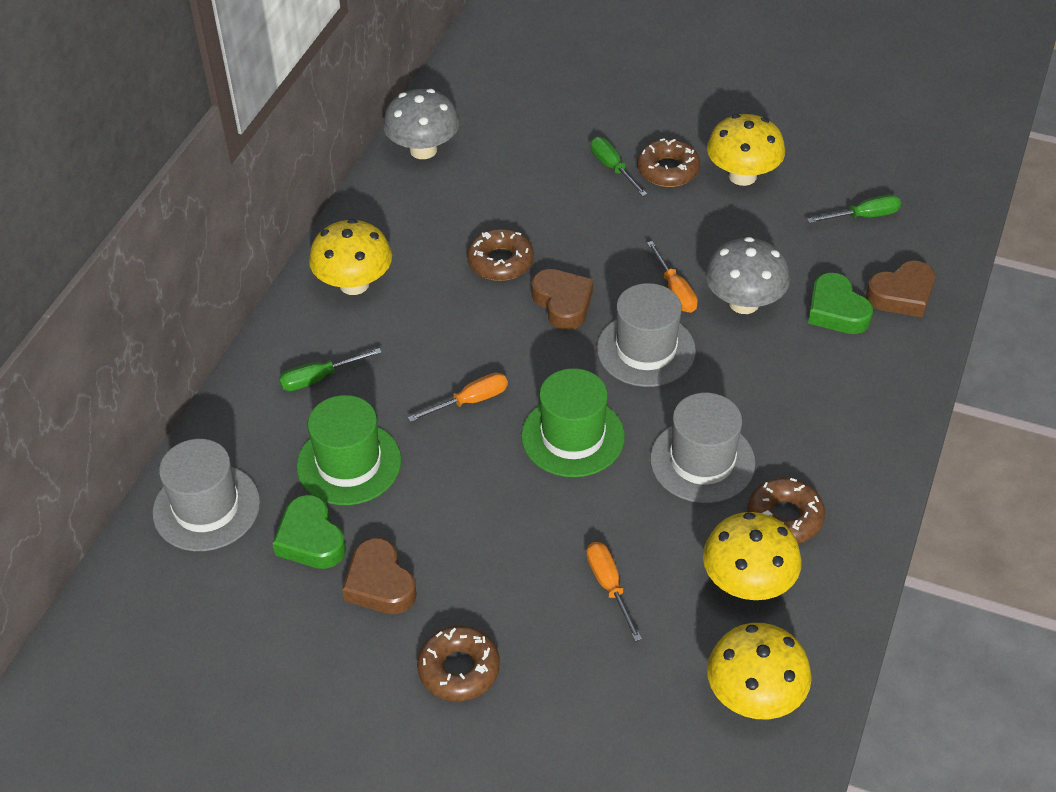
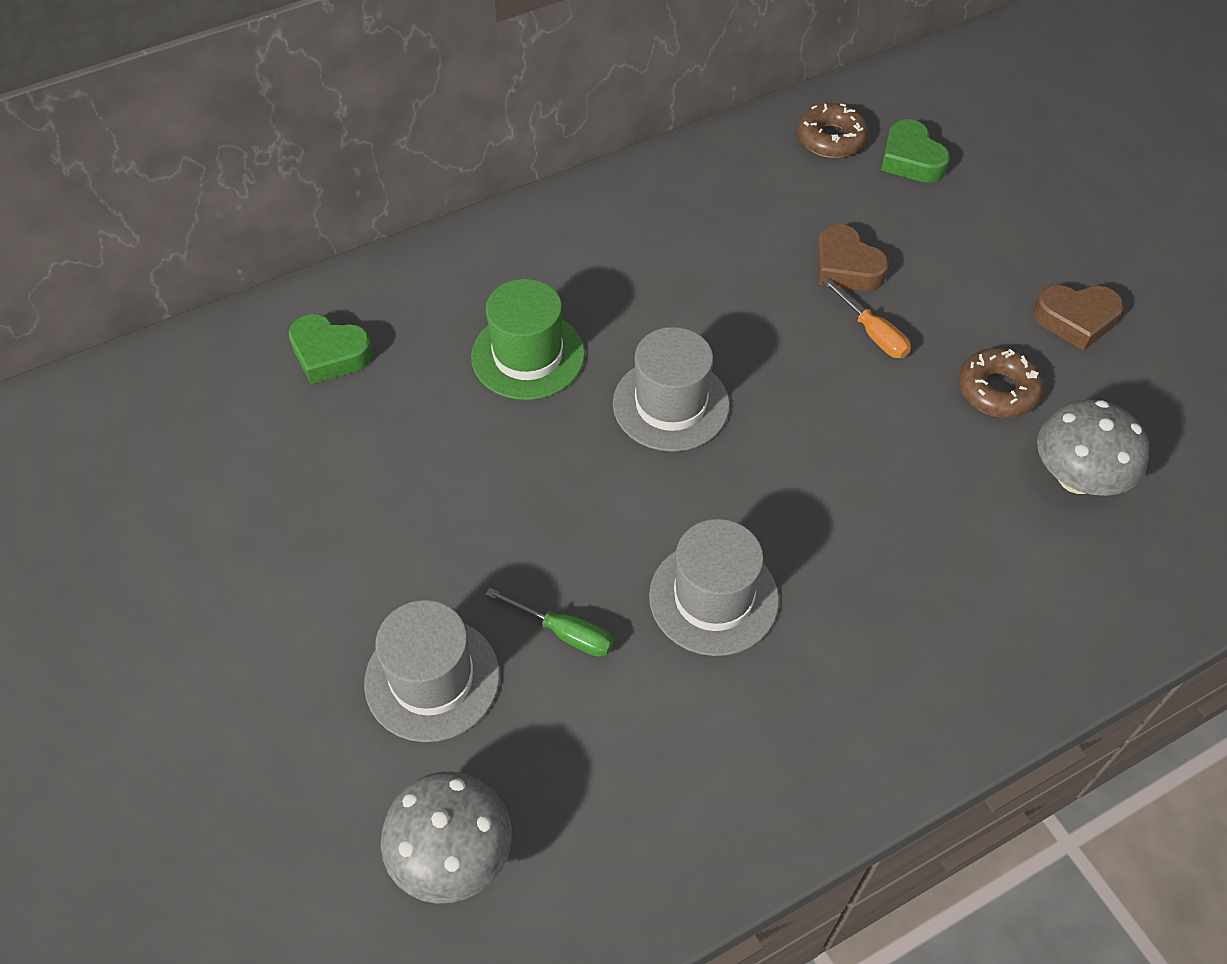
brown donut: 4 -> 2
brown heart: 3 -> 2
green hat: 2 -> 1
green screwdriver: 3 -> 1
orange screwdriver: 3 -> 1
yellow mushroom: 4 -> 0

